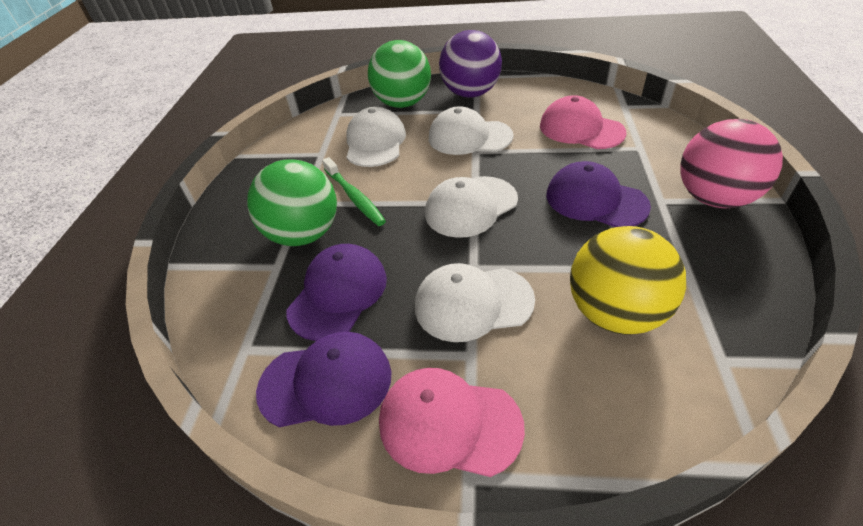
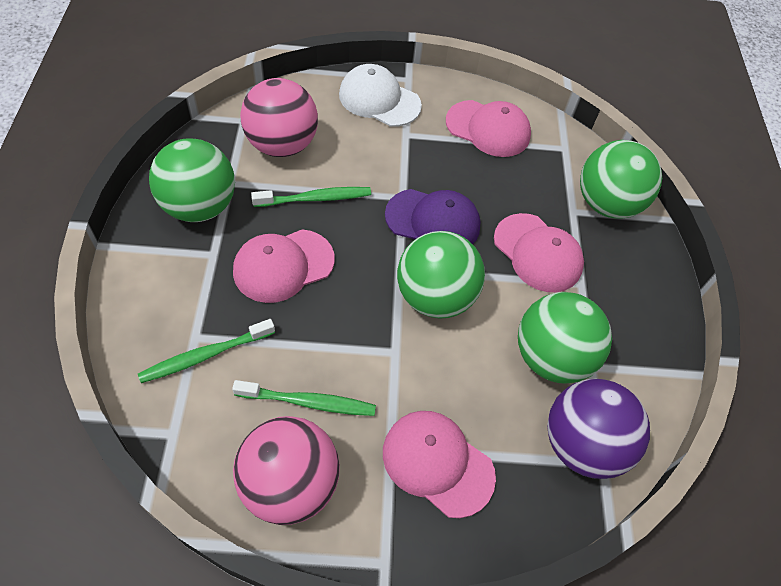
green ball: 2 -> 4
green toothbrush: 1 -> 3
pink ball: 1 -> 2
pink cap: 2 -> 4
purple cap: 3 -> 1
white cap: 4 -> 1
yellow ball: 1 -> 0

